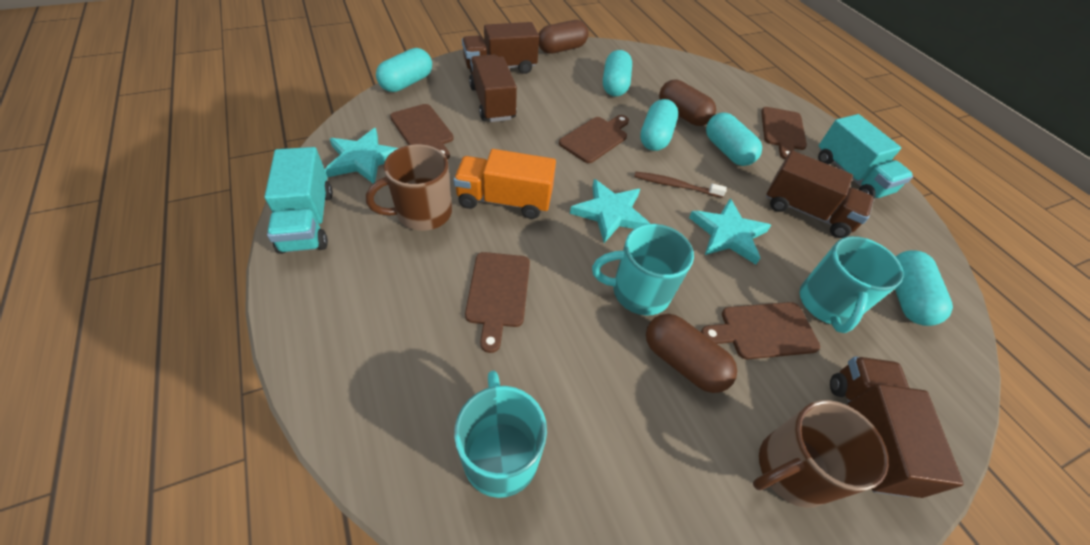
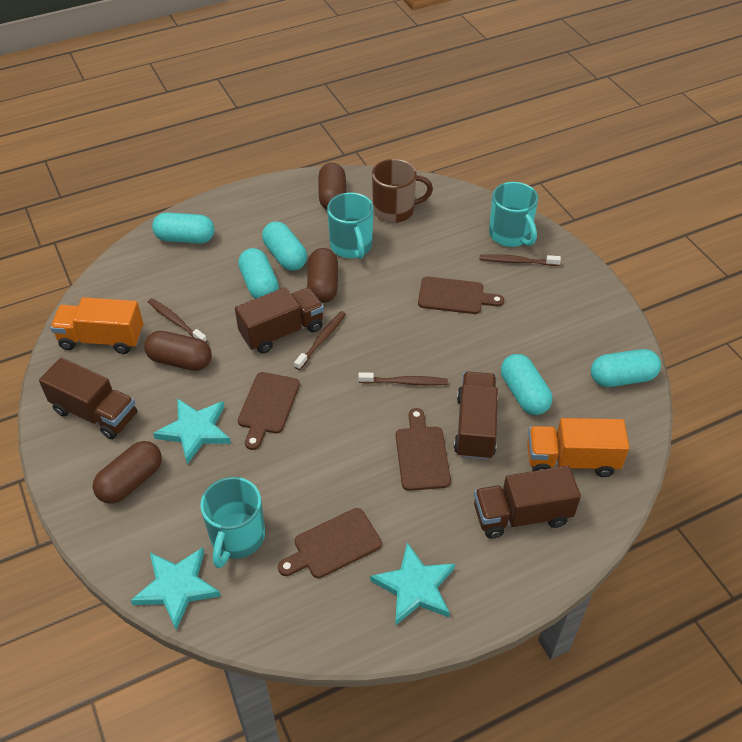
brown capsule: 3 -> 4
brown cutting board: 5 -> 4
brown mug: 2 -> 1
brown toothbrush: 1 -> 4
orange truck: 1 -> 2
turquoise truck: 2 -> 0

